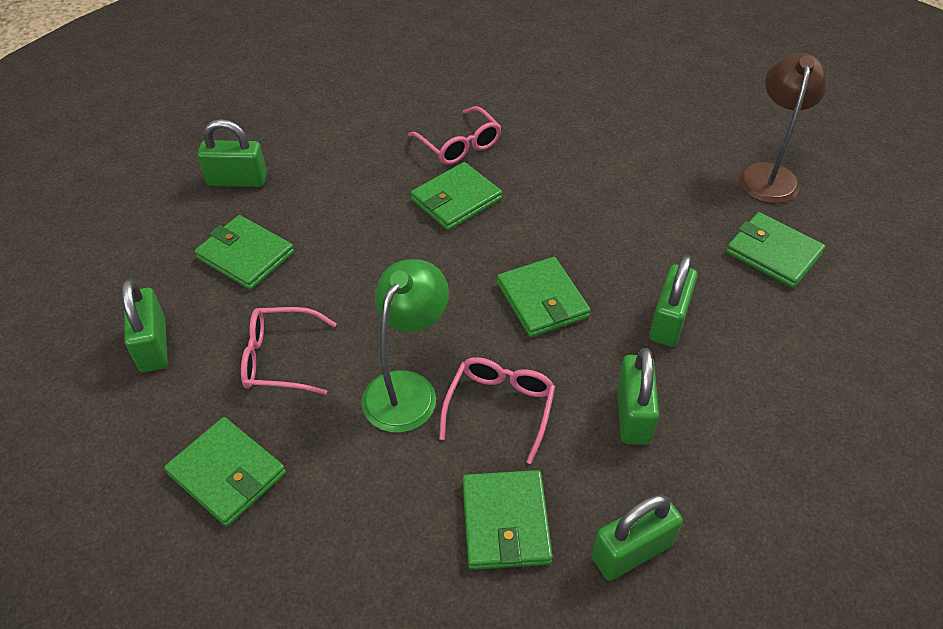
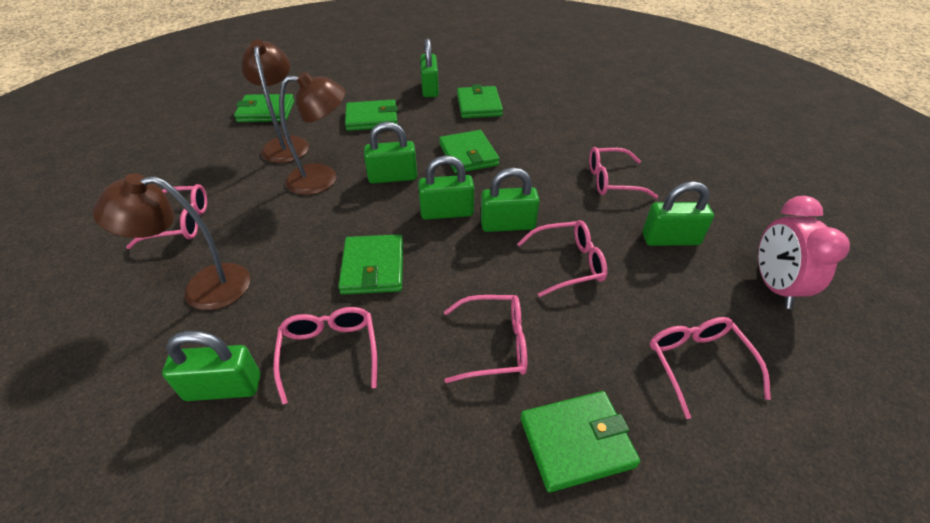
brown lamp: 1 -> 3
green lamp: 1 -> 0
green padlock: 5 -> 6
pink clock: 0 -> 1
pink glasses: 3 -> 6

